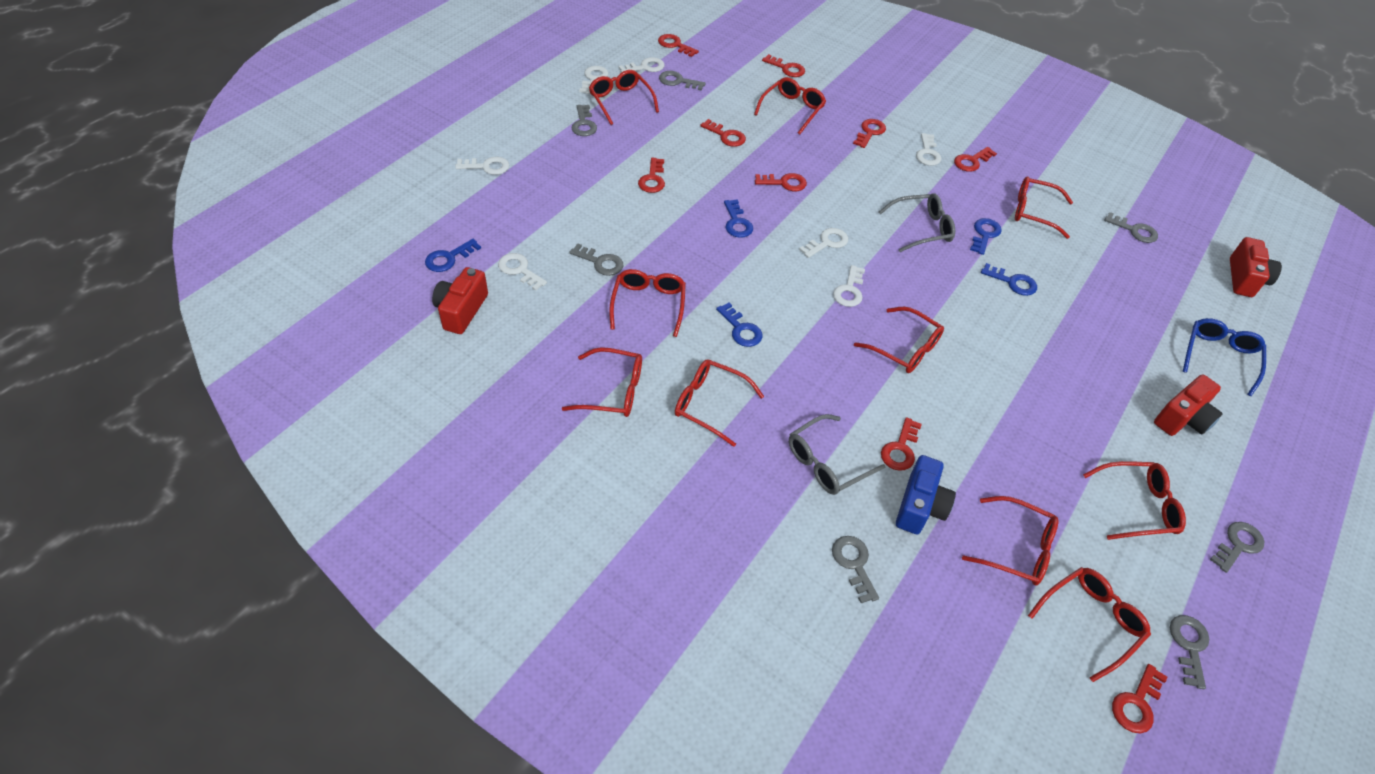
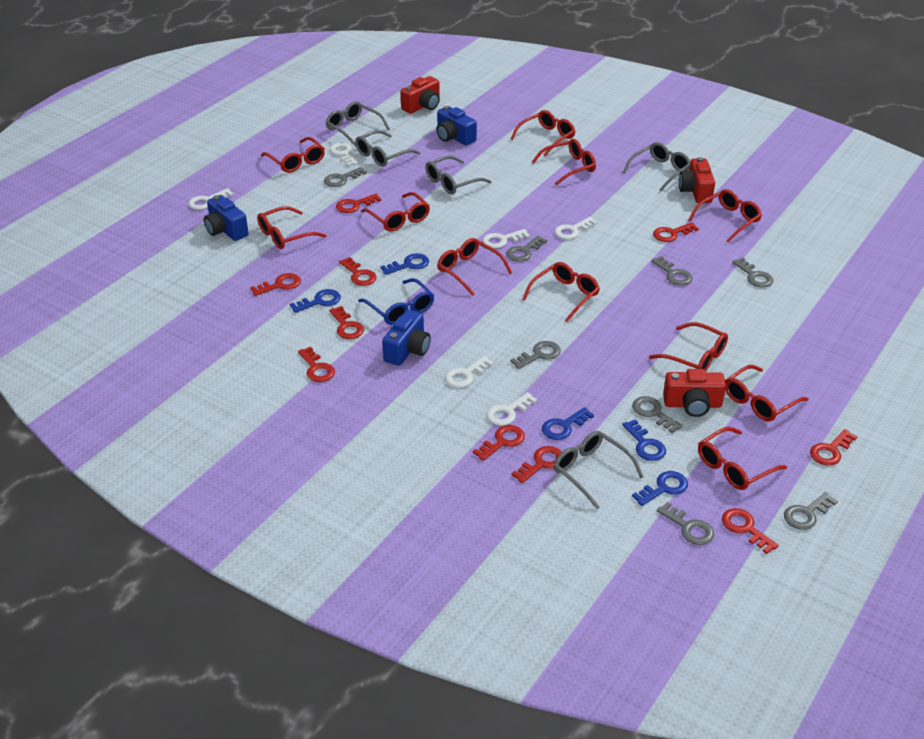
blue camera: 1 -> 3
grey glasses: 2 -> 5
grey key: 7 -> 8
red glasses: 10 -> 11
red key: 9 -> 10
white key: 7 -> 6

